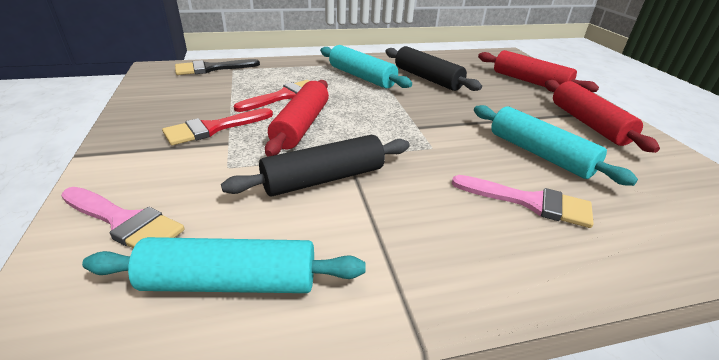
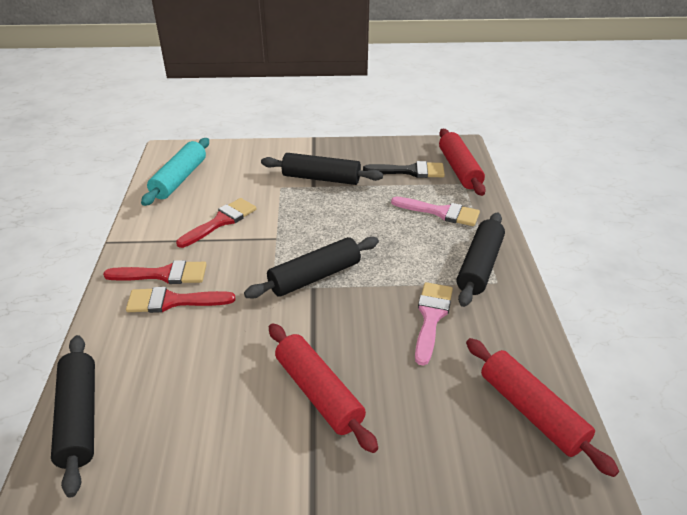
black rolling pin: 2 -> 4
red brush: 2 -> 3
turquoise rolling pin: 3 -> 1

